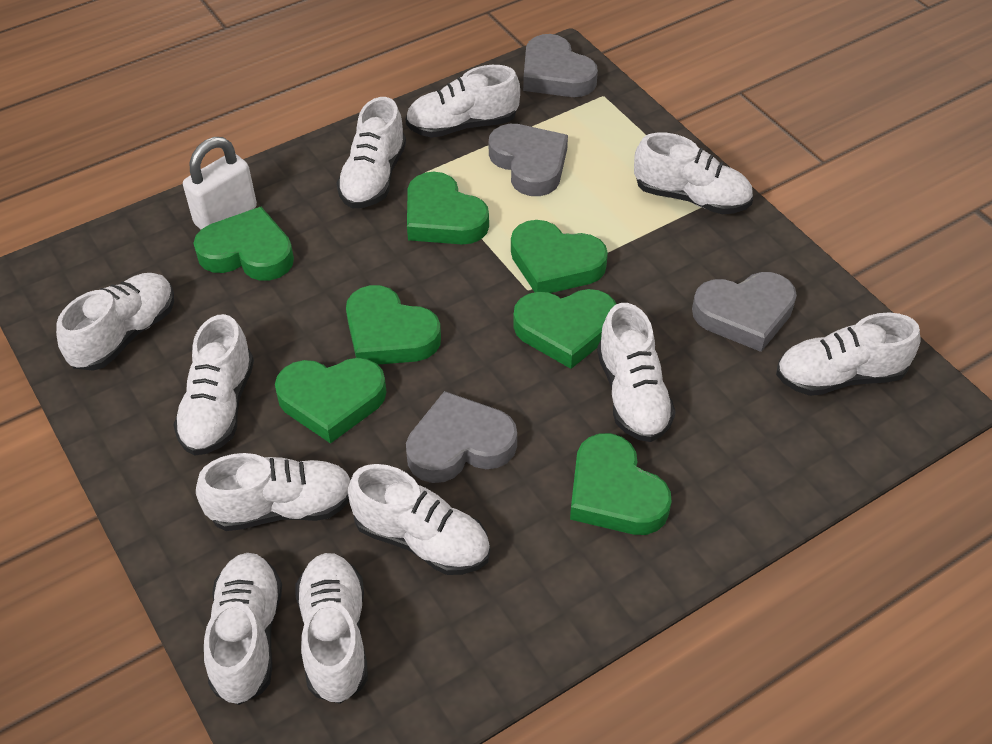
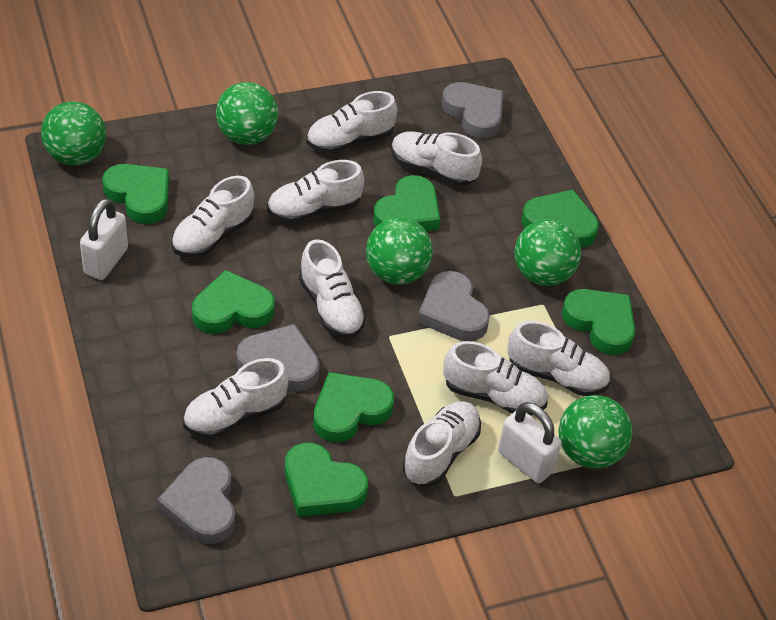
green ball: 0 -> 5
white padlock: 1 -> 2
white shoe: 11 -> 9

